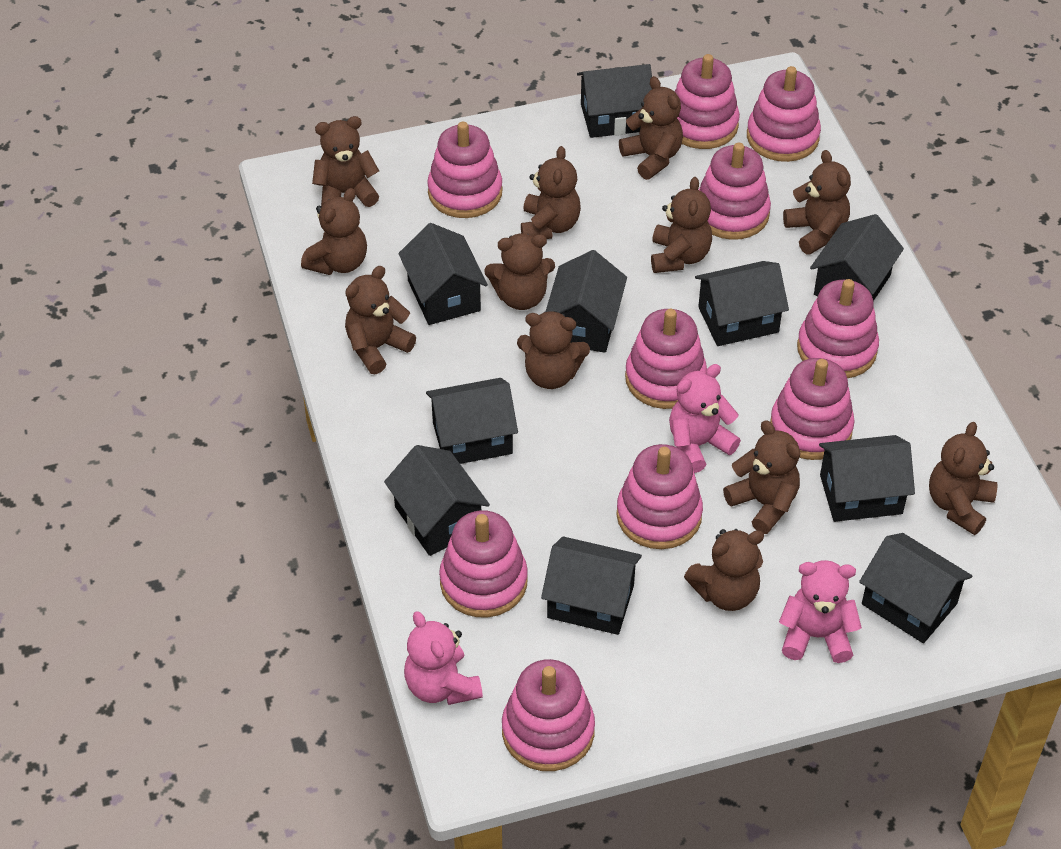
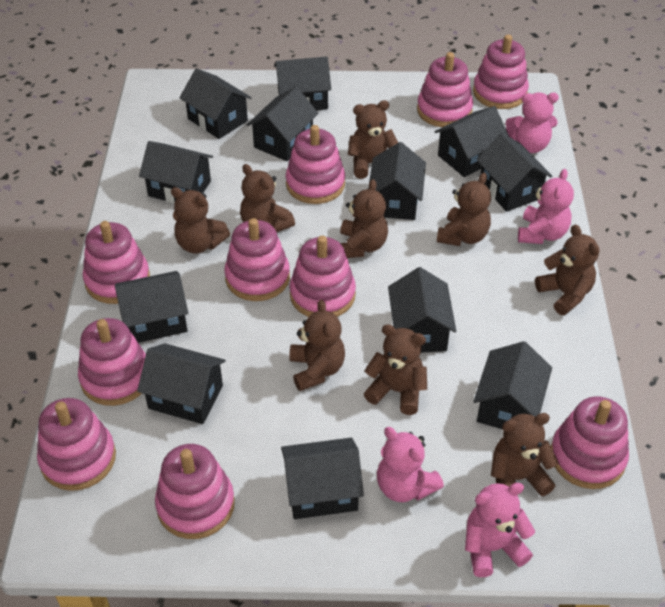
black house: 10 -> 12
brown teddy bear: 12 -> 9
pink teddy bear: 3 -> 4

